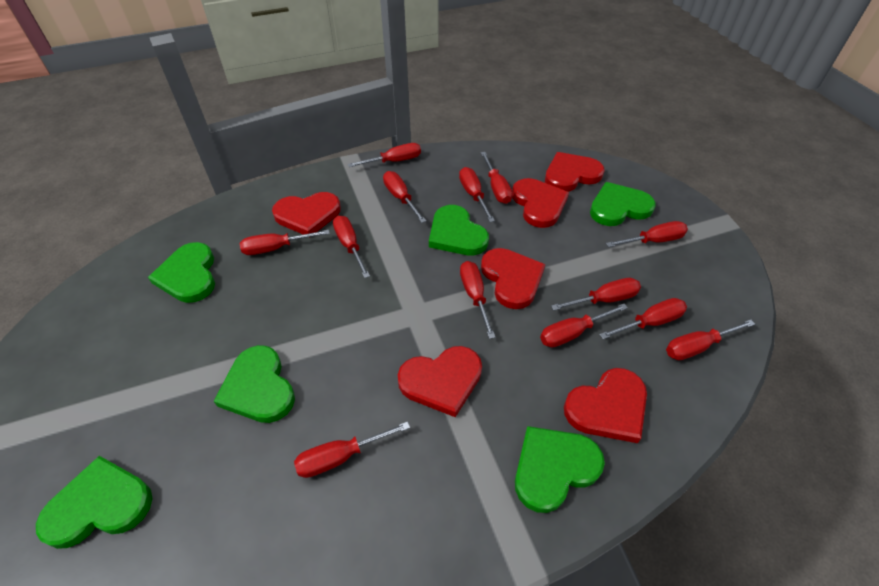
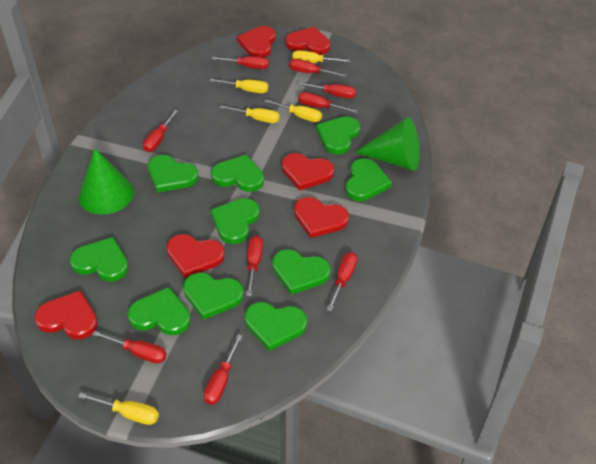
green cone: 0 -> 2
green heart: 6 -> 10
red screwdriver: 13 -> 9
yellow screwdriver: 0 -> 5

